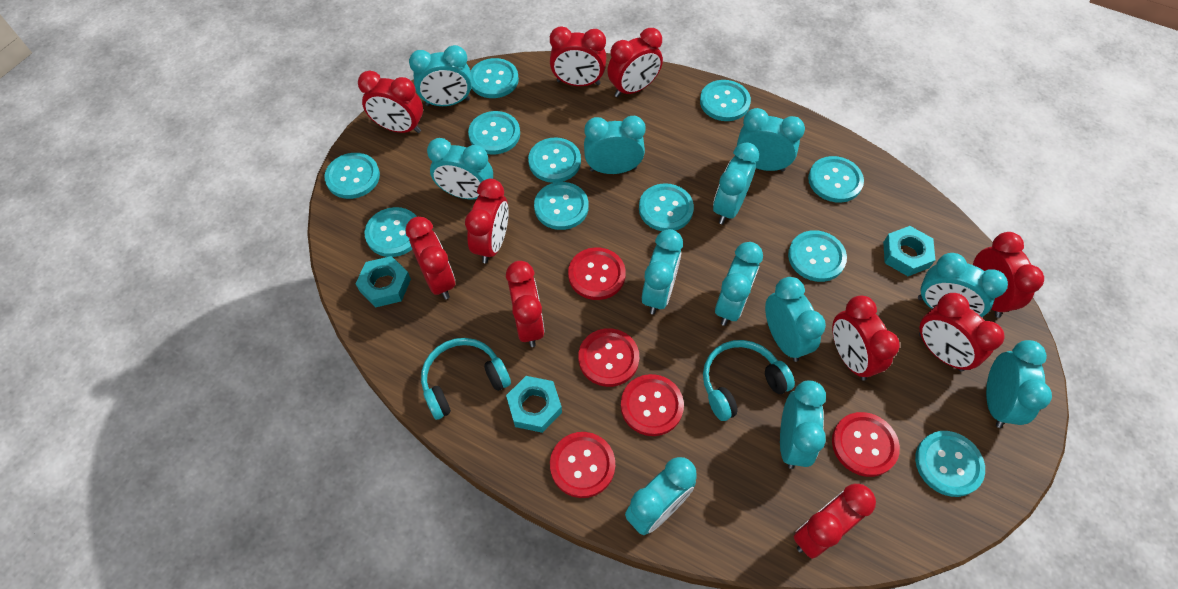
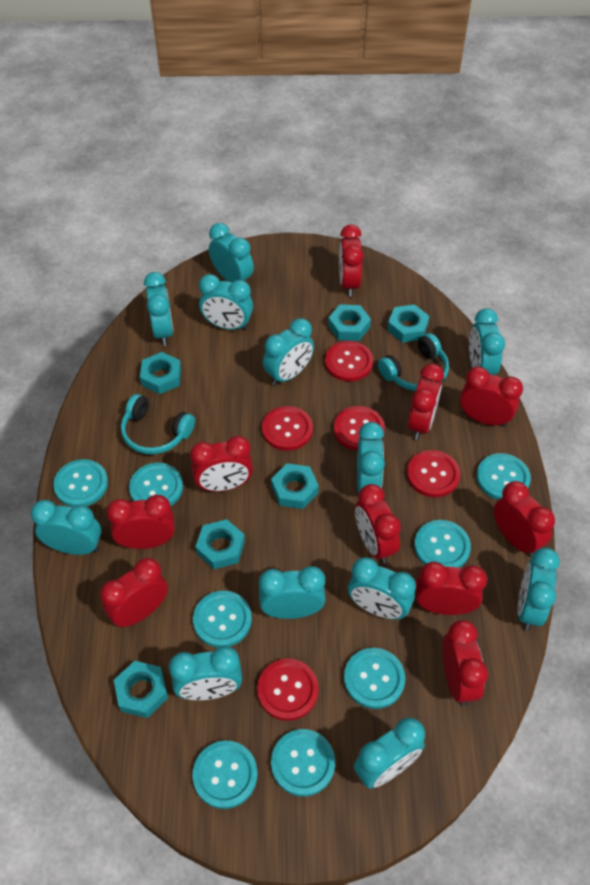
turquoise button: 11 -> 8
turquoise nut: 3 -> 6

